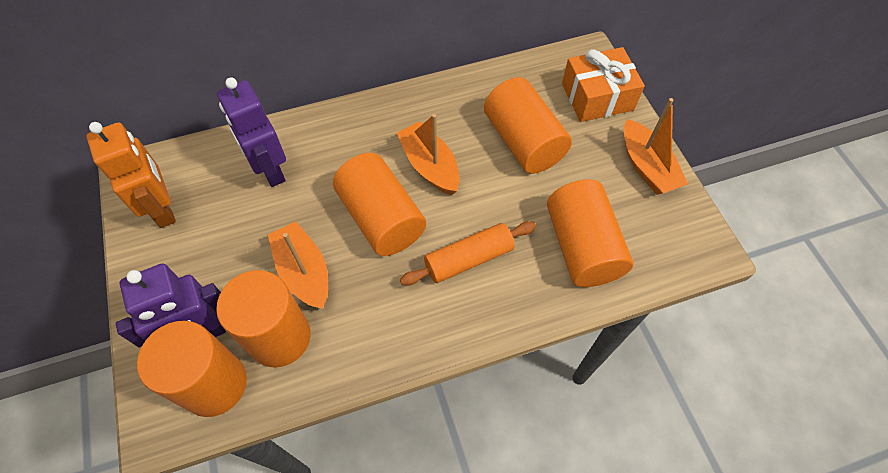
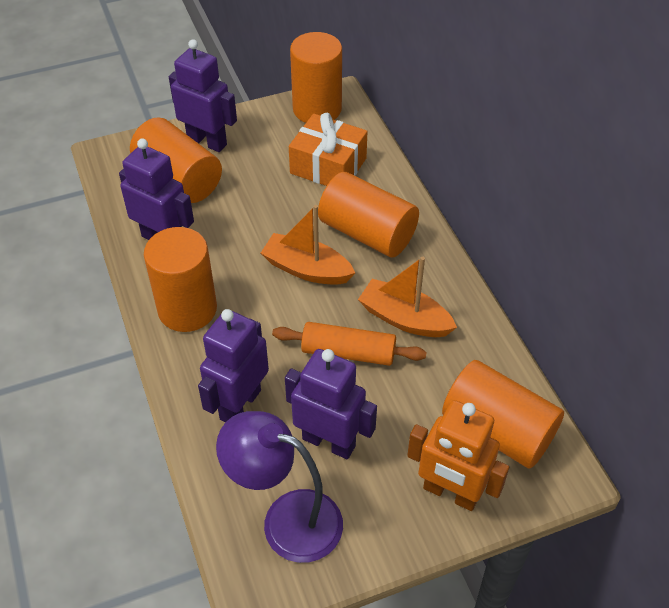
orange boat: 3 -> 2
purple lamp: 0 -> 1
purple robot: 2 -> 4

